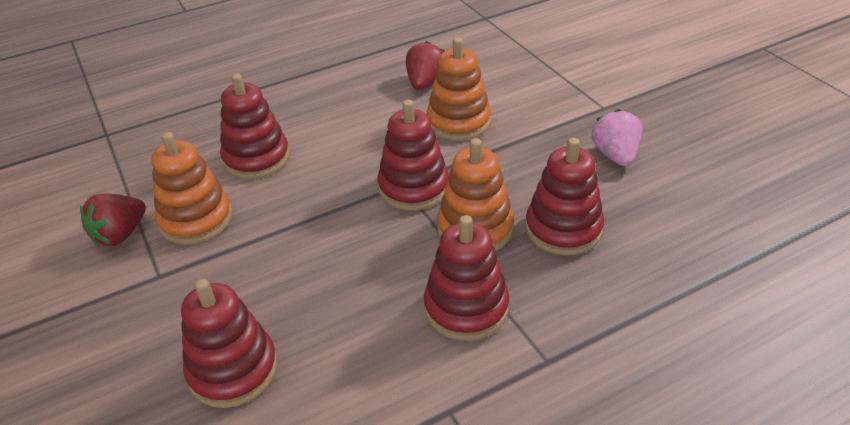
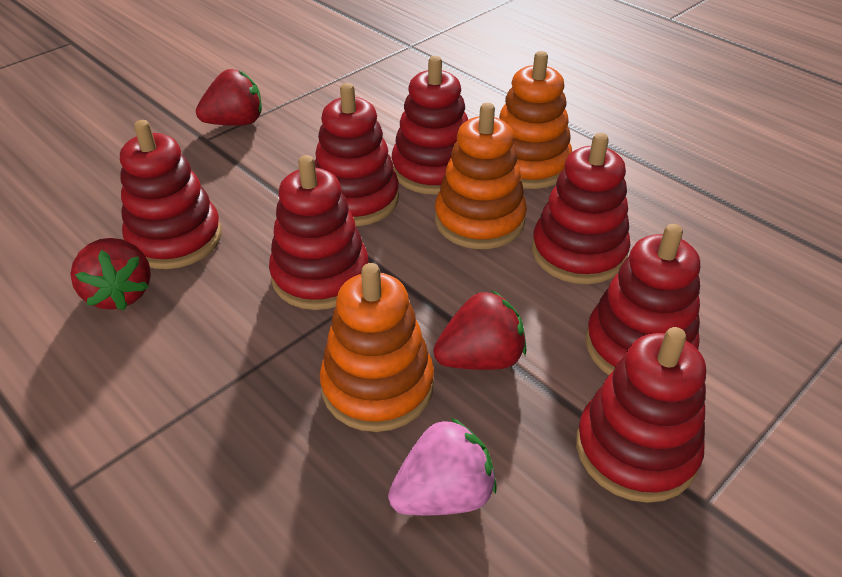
red stacking toy: 5 -> 7
red strawberry: 2 -> 3

